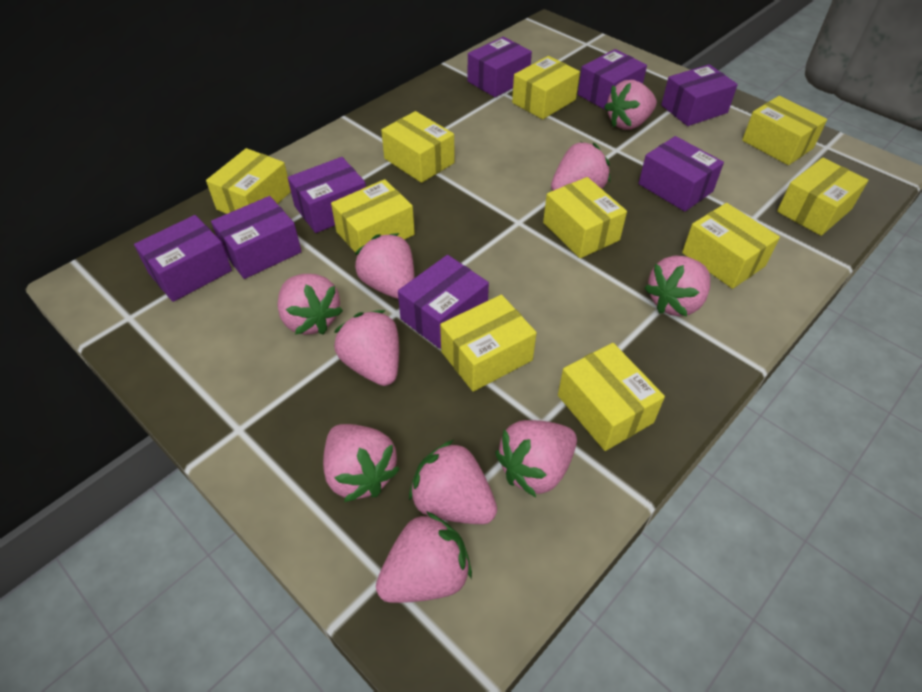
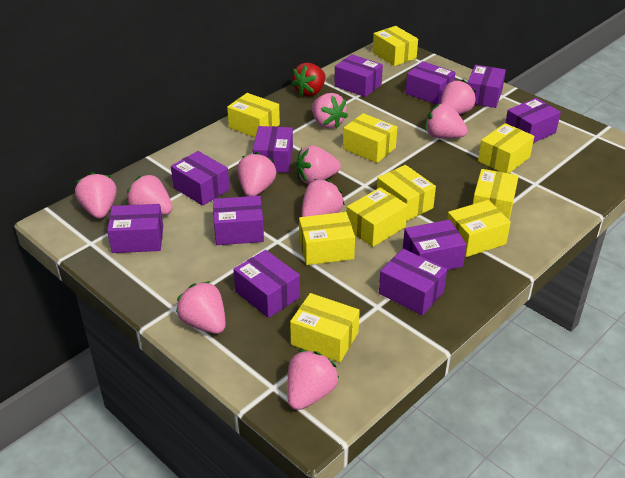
purple box: 8 -> 11
red strawberry: 0 -> 1

